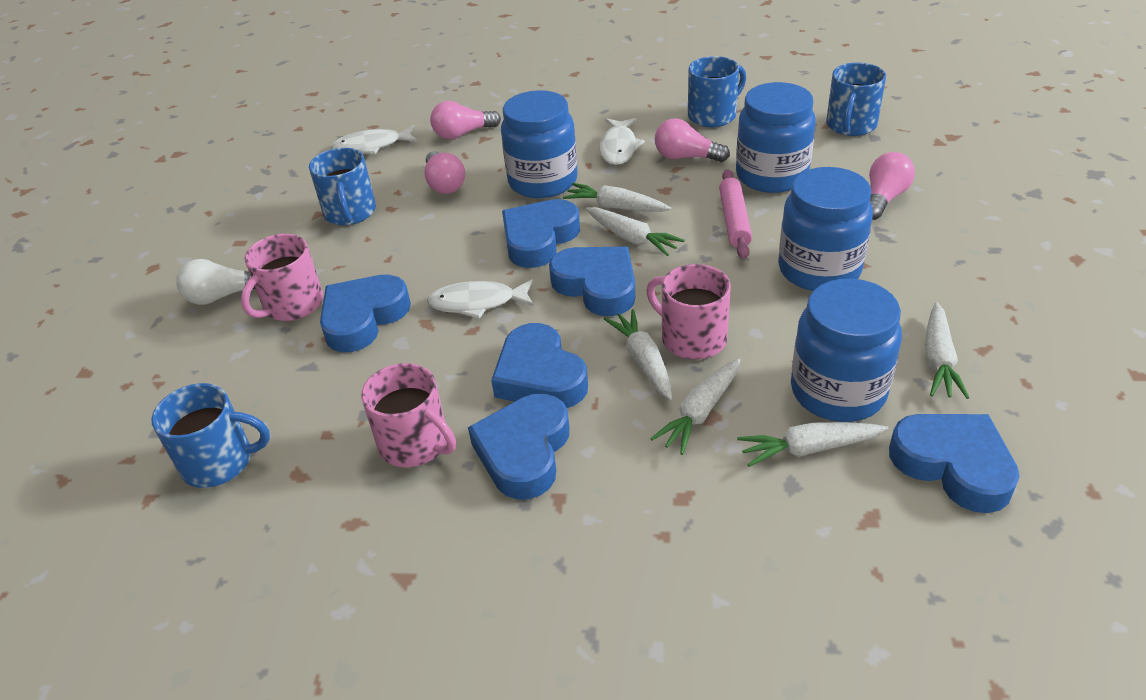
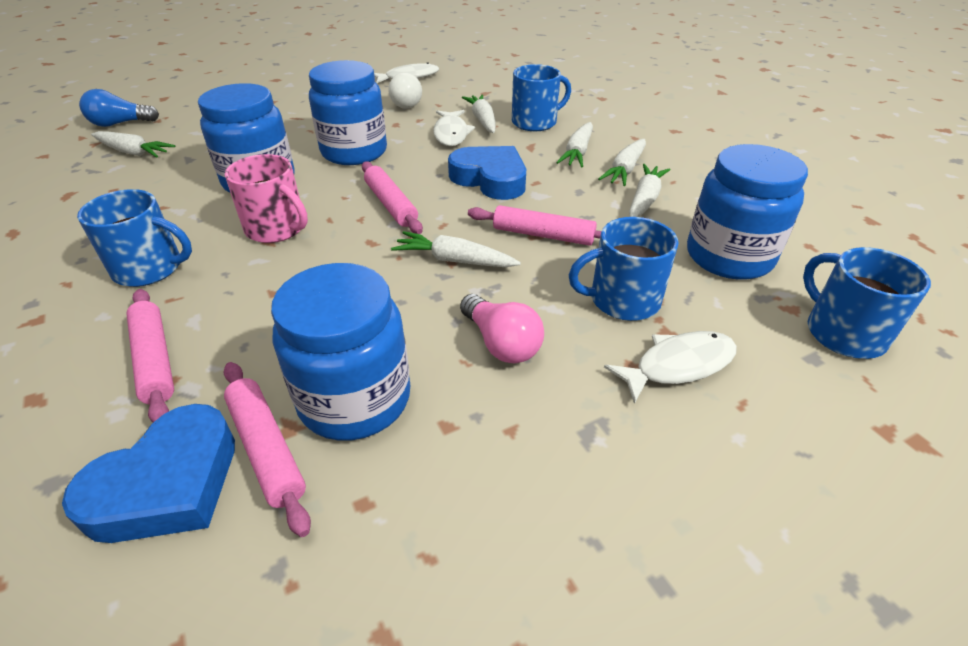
blue heart: 6 -> 2
blue light bulb: 0 -> 1
pink light bulb: 4 -> 1
pink mug: 3 -> 1
pink rolling pin: 1 -> 4

